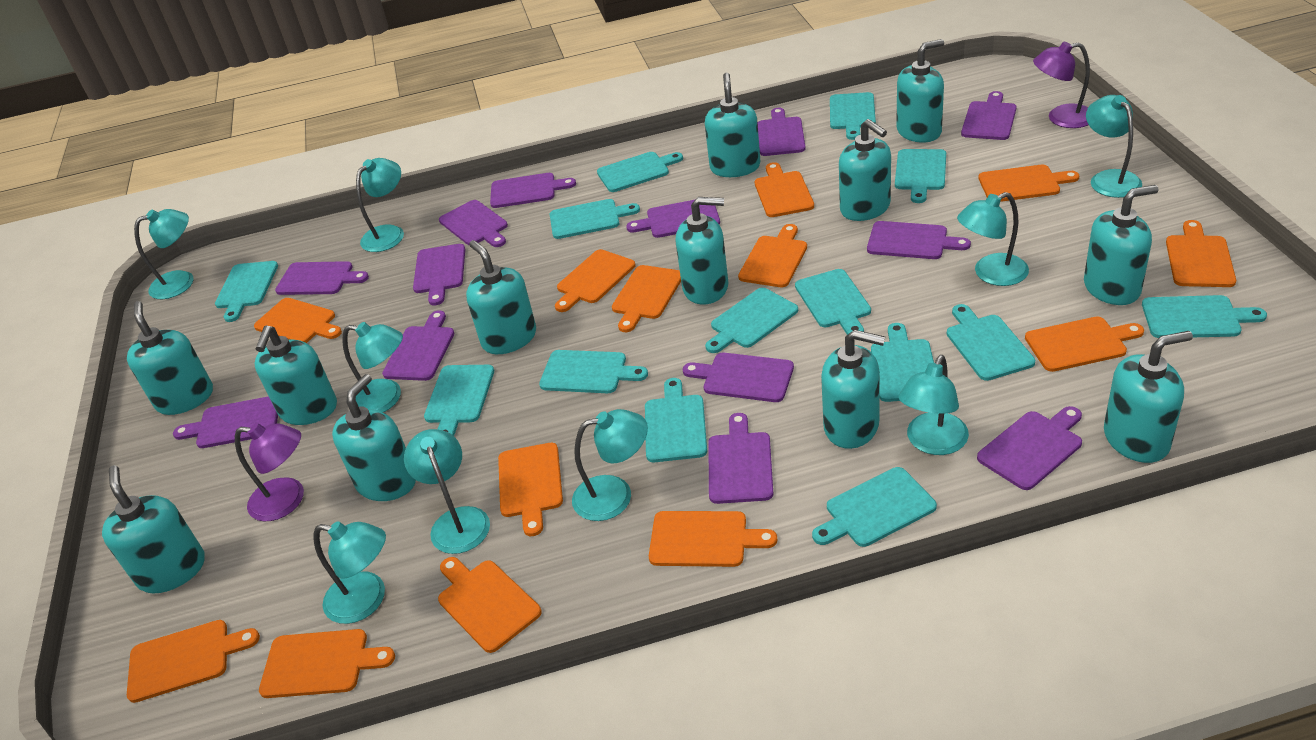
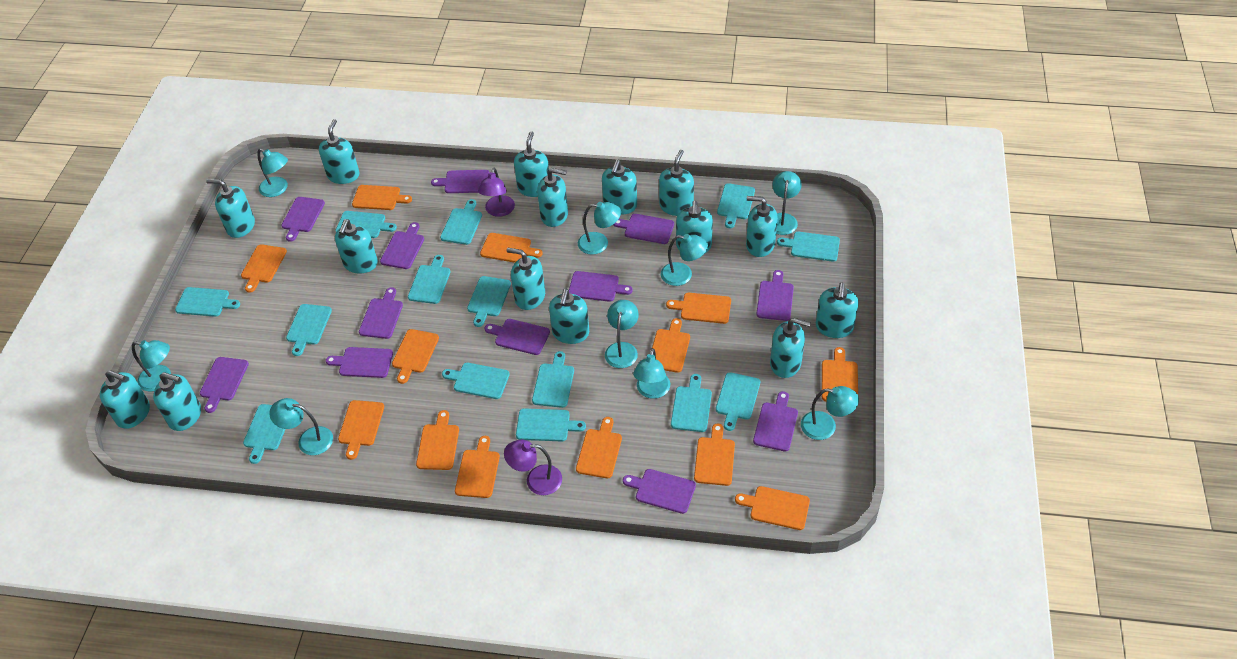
purple cutting board: 13 -> 12
turquoise soap dispenser: 12 -> 15

